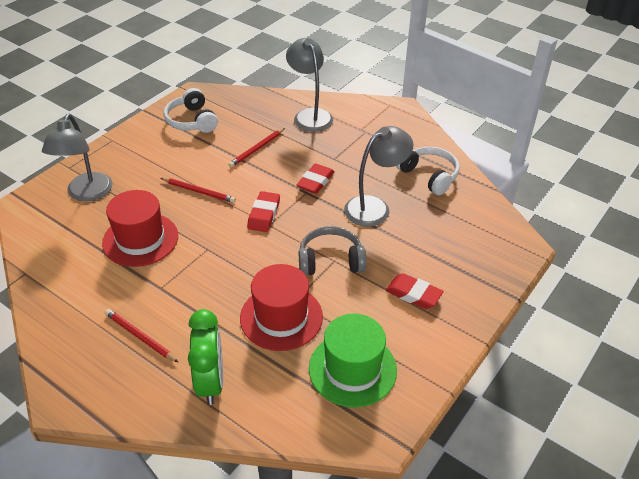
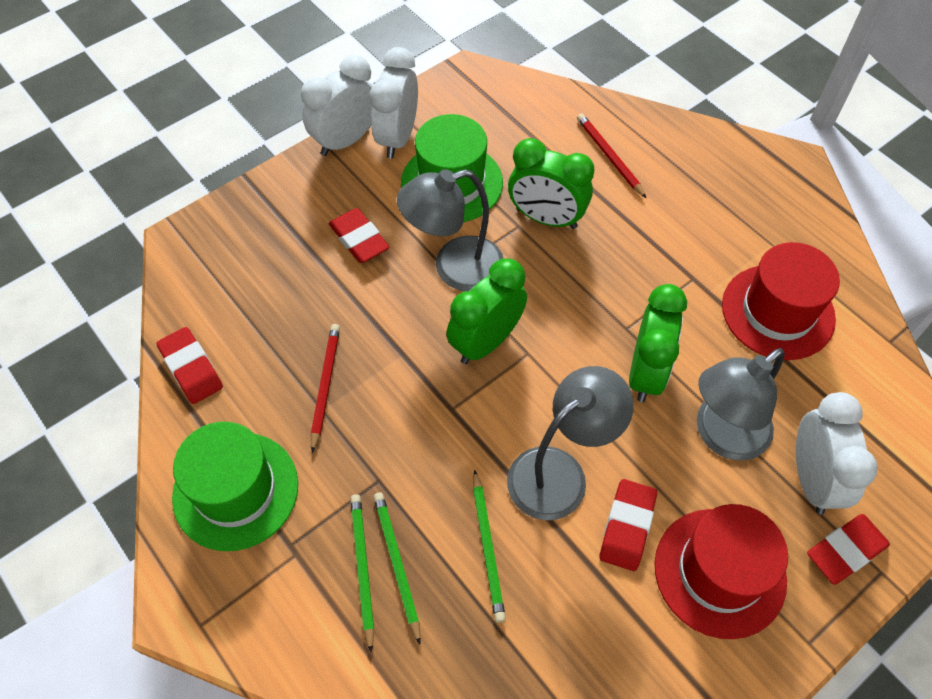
green clock: 1 -> 3
green hat: 1 -> 2
green pencil: 0 -> 3
grey headphones: 1 -> 0
red eraser: 3 -> 4
red pencil: 3 -> 2
white clock: 0 -> 3
white headphones: 2 -> 0

